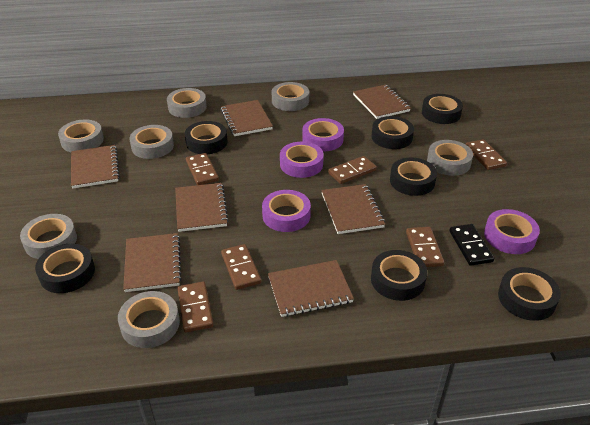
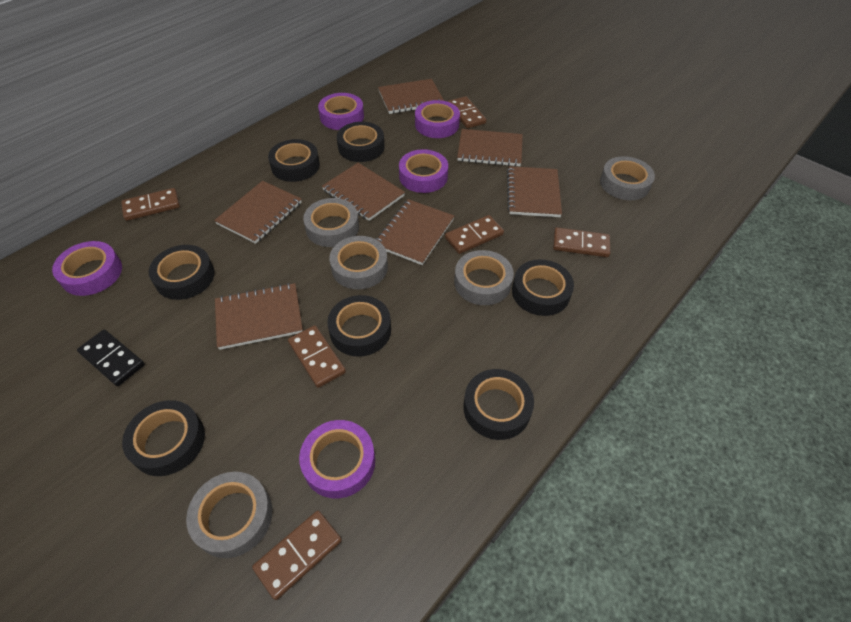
grey tape: 7 -> 5
purple tape: 4 -> 5

